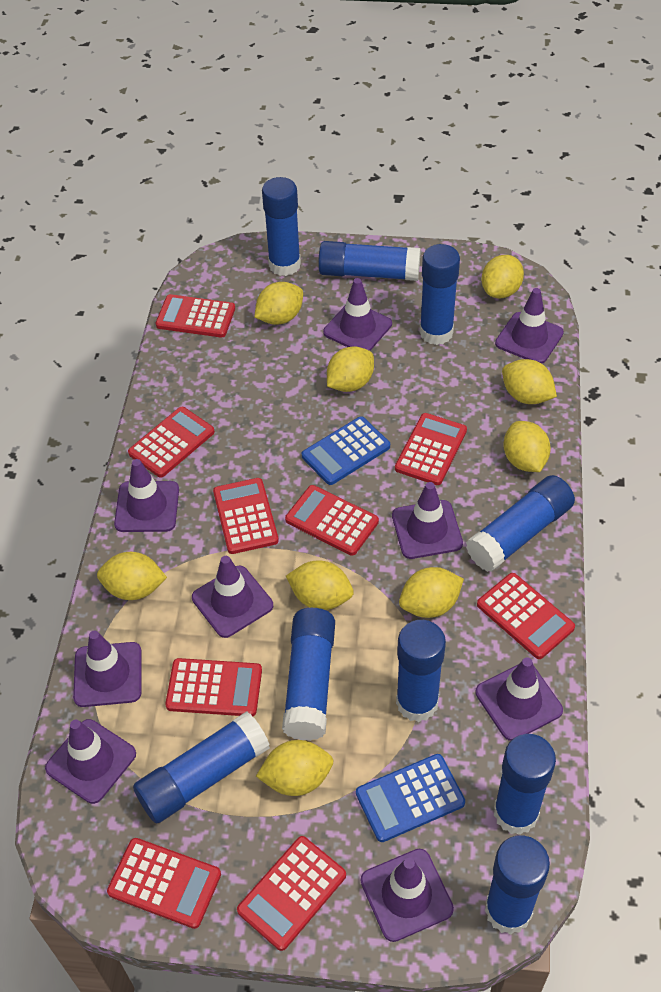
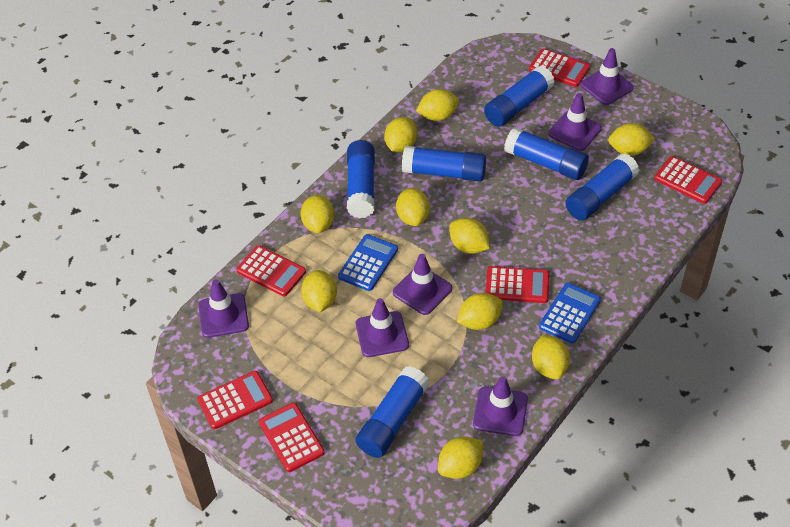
blue glue stick: 9 -> 6
purple traffic cone: 9 -> 6
red calculator: 9 -> 6
yellow lemon: 9 -> 10

